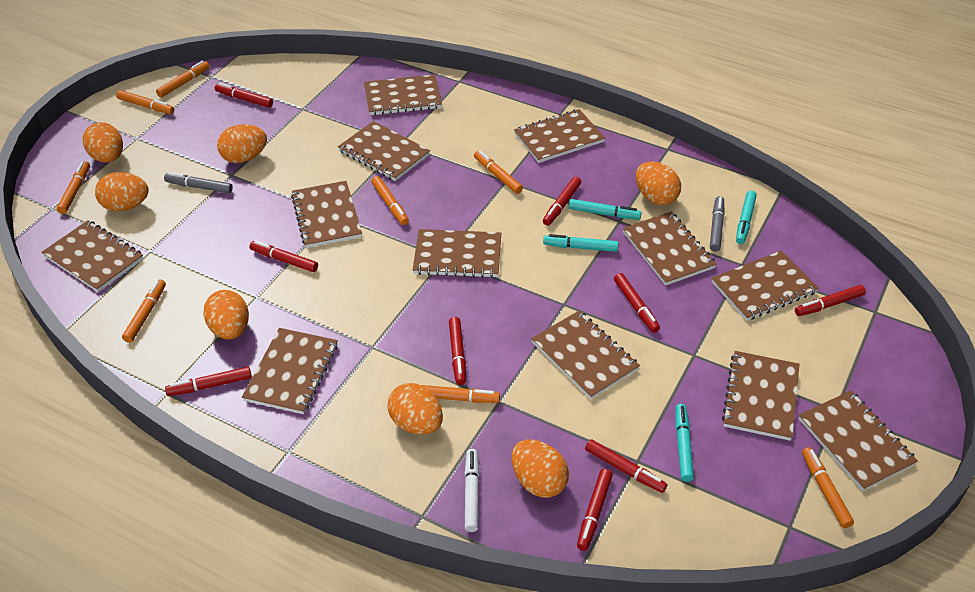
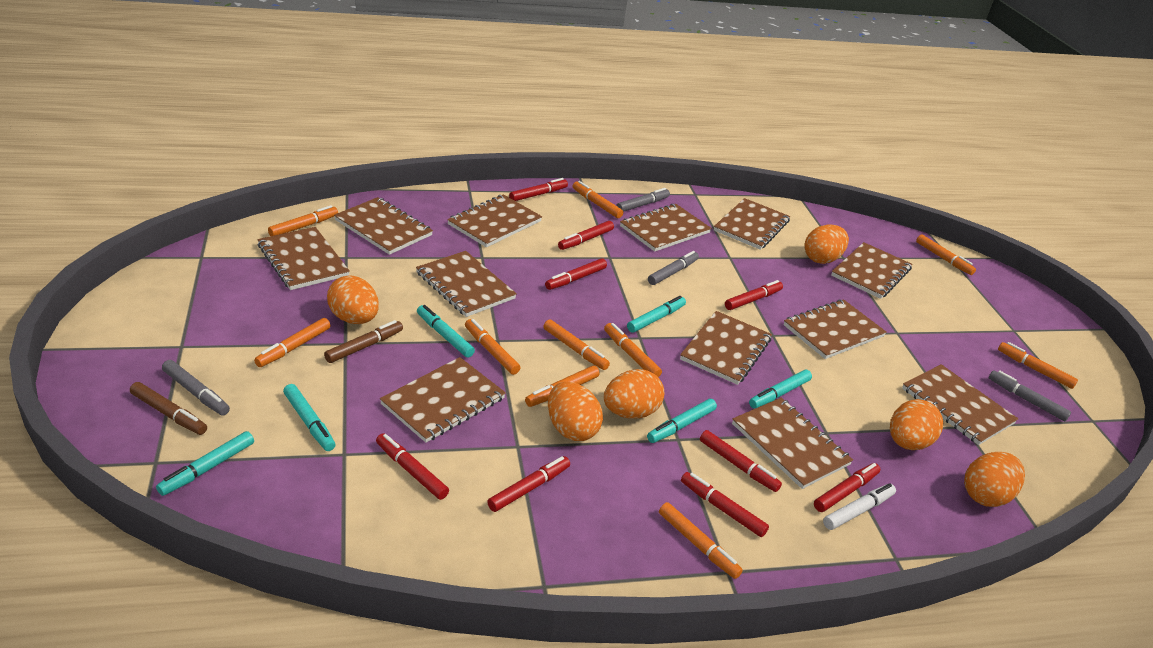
brown marker: 0 -> 2
grey marker: 2 -> 4
orange egg: 7 -> 6
orange marker: 8 -> 10
turquoise marker: 4 -> 6

